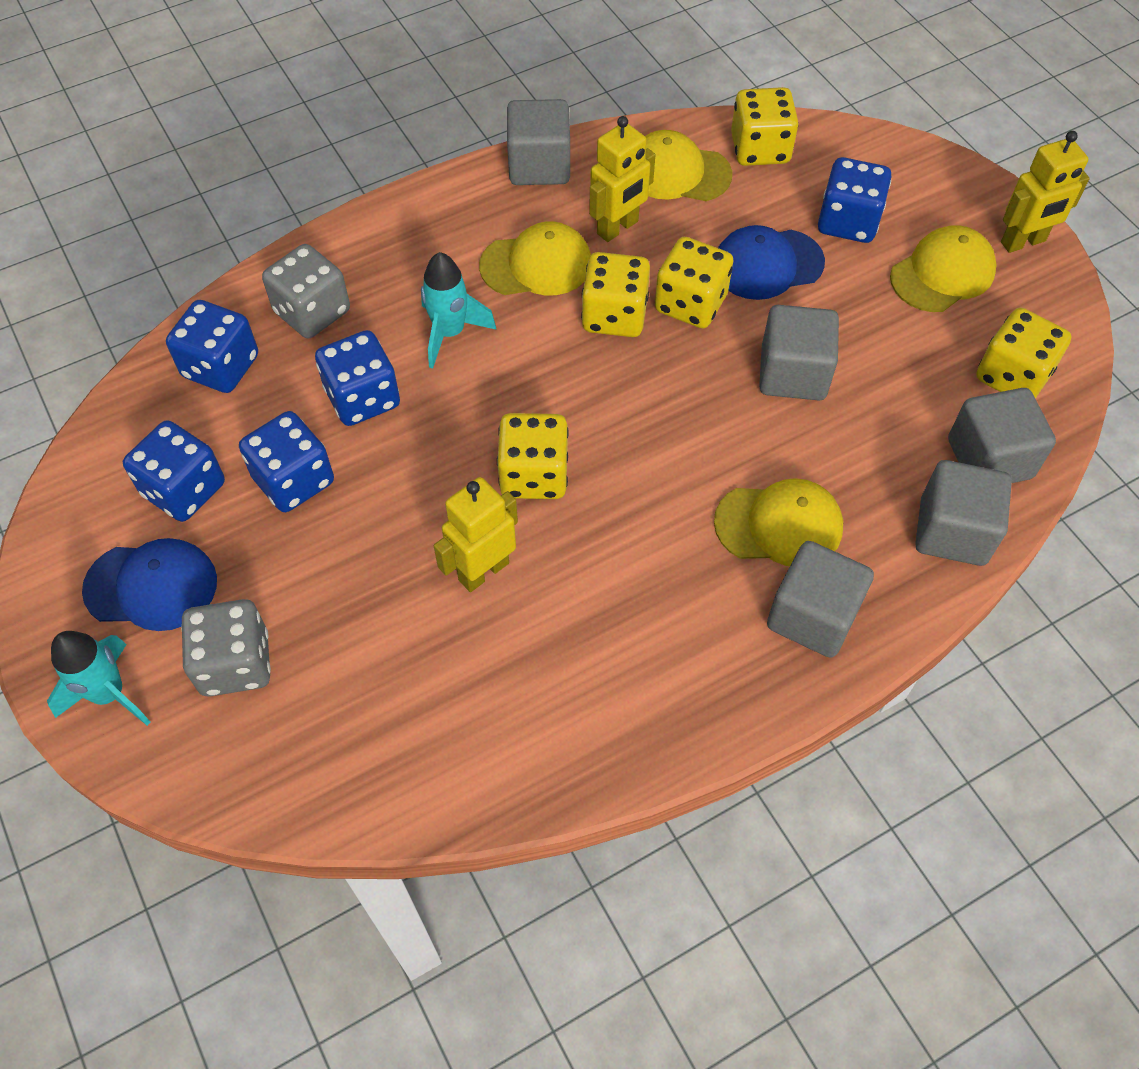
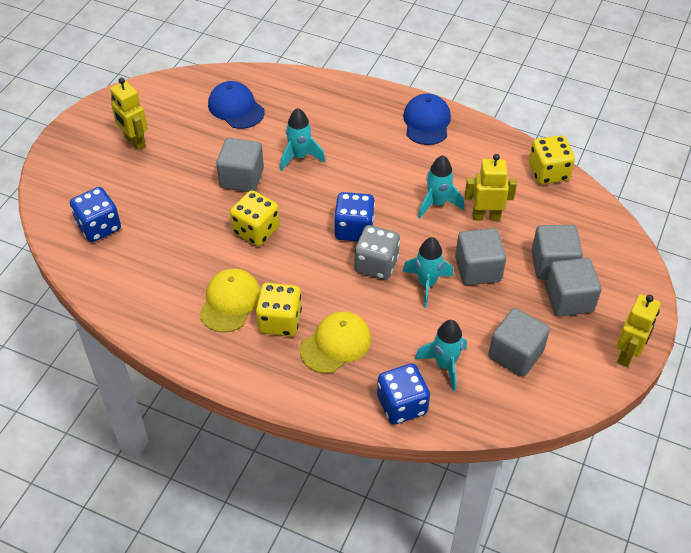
blue dice: 5 -> 3
grey dice: 2 -> 1
turquoise rocket: 2 -> 4
yellow cap: 4 -> 2
yellow dice: 5 -> 3

